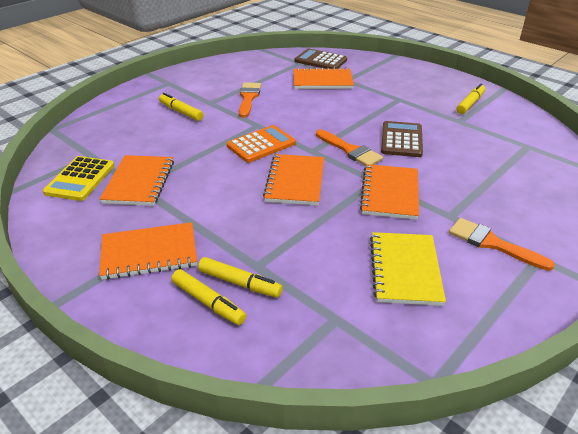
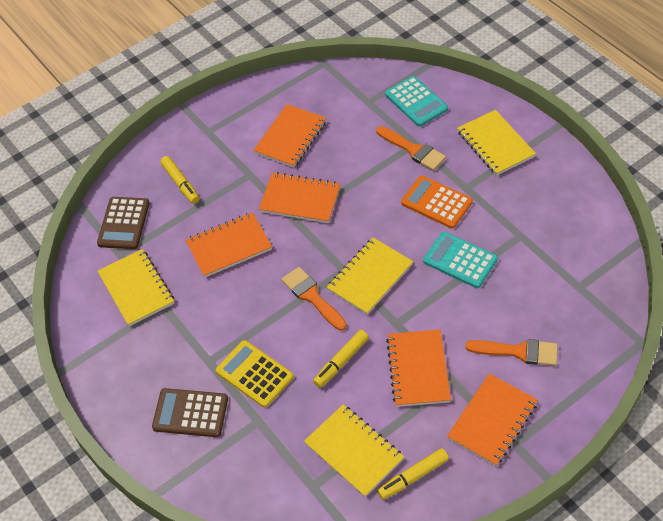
turquoise calculator: 0 -> 2
yellow marker: 4 -> 3
yellow notebook: 1 -> 4

